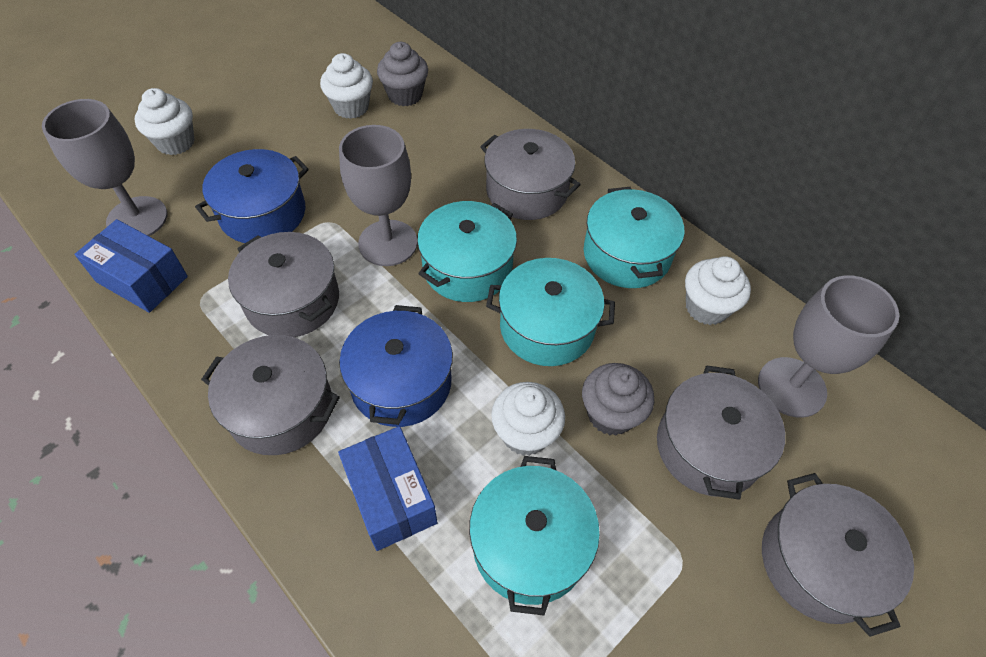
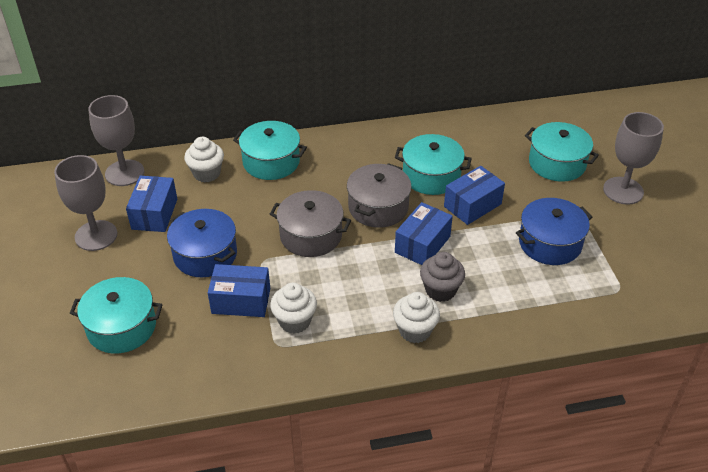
blue box: 2 -> 4
grey cupcake: 2 -> 1
grey pot: 5 -> 2
white cupcake: 4 -> 3

